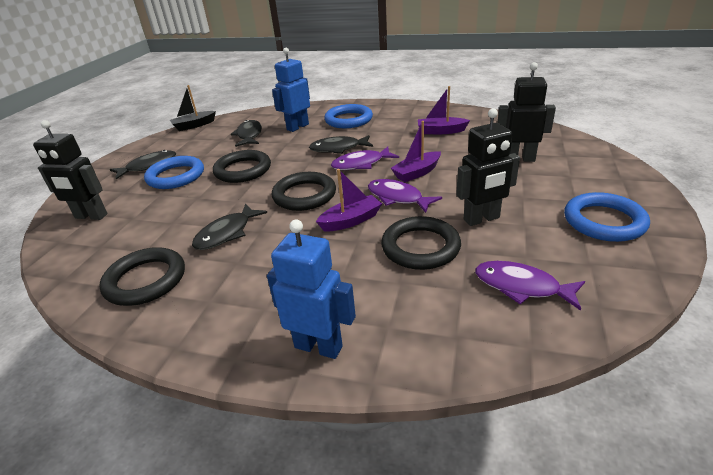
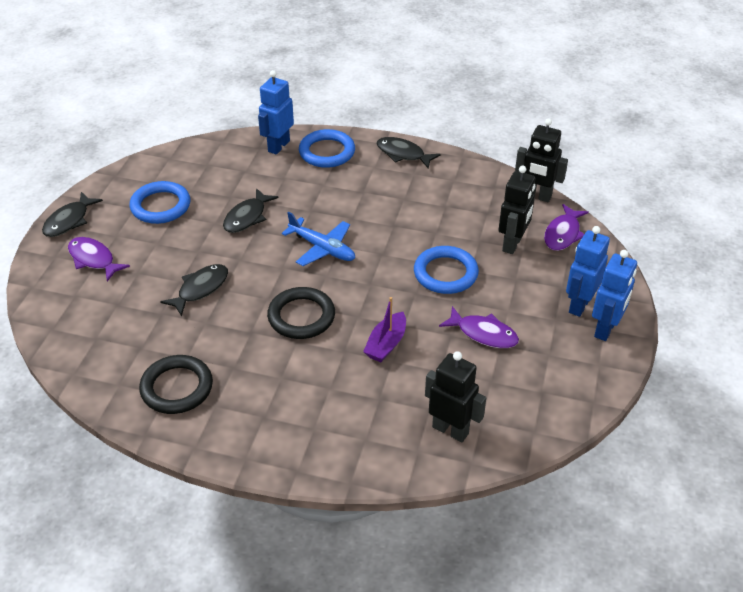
black boat: 1 -> 0
black ring: 4 -> 2
blue plane: 0 -> 1
blue robot: 2 -> 3
purple boat: 3 -> 1

